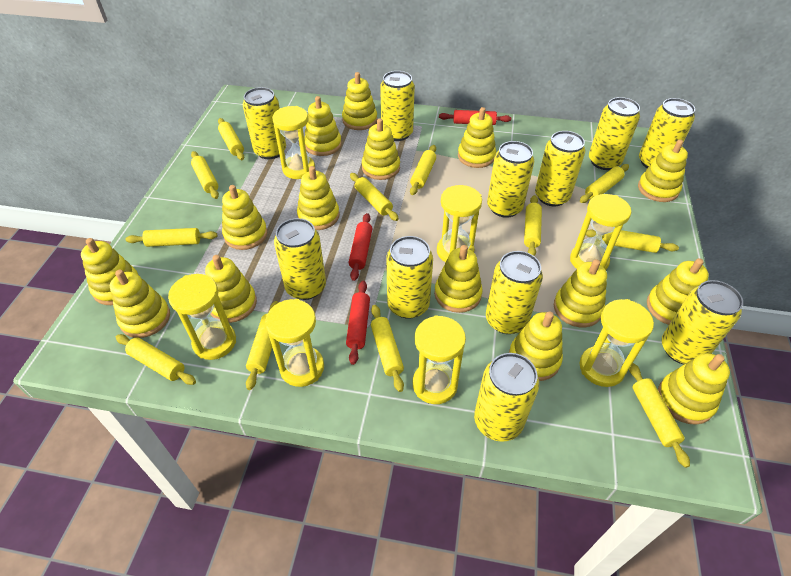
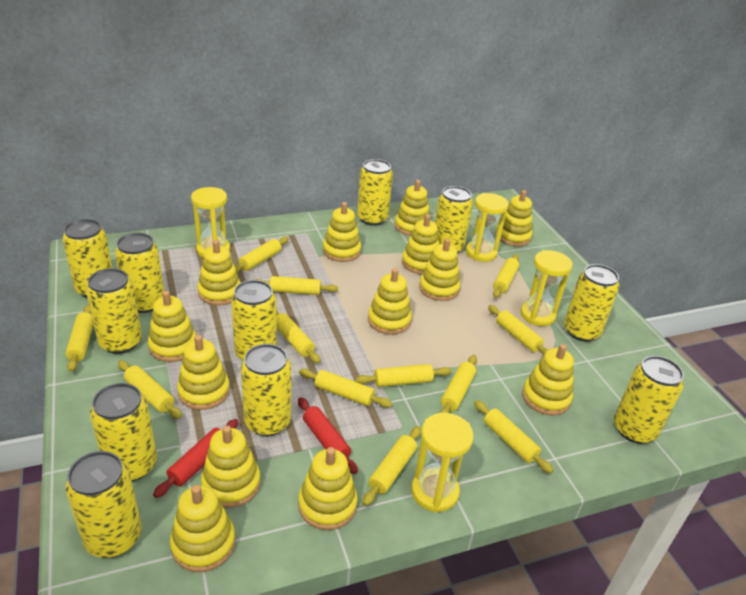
red rolling pin: 3 -> 2
yellow hourglass: 7 -> 4
yellow stacking toy: 15 -> 13

